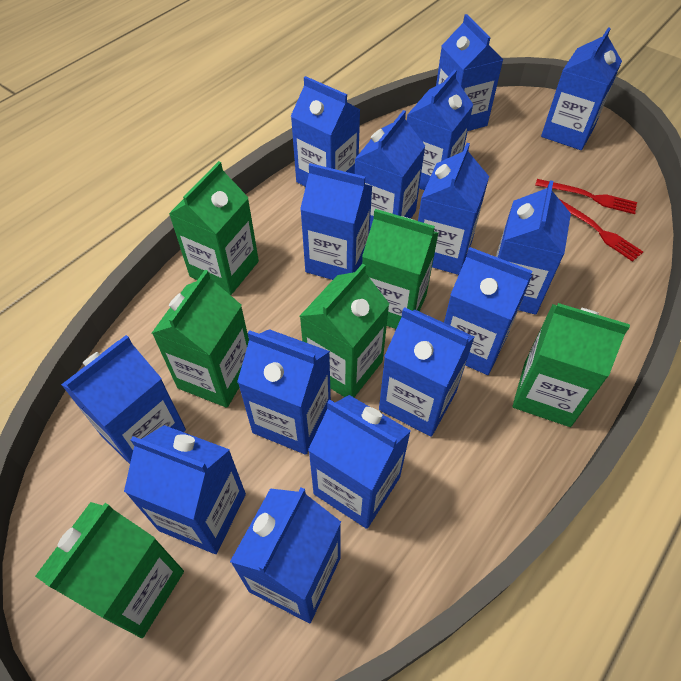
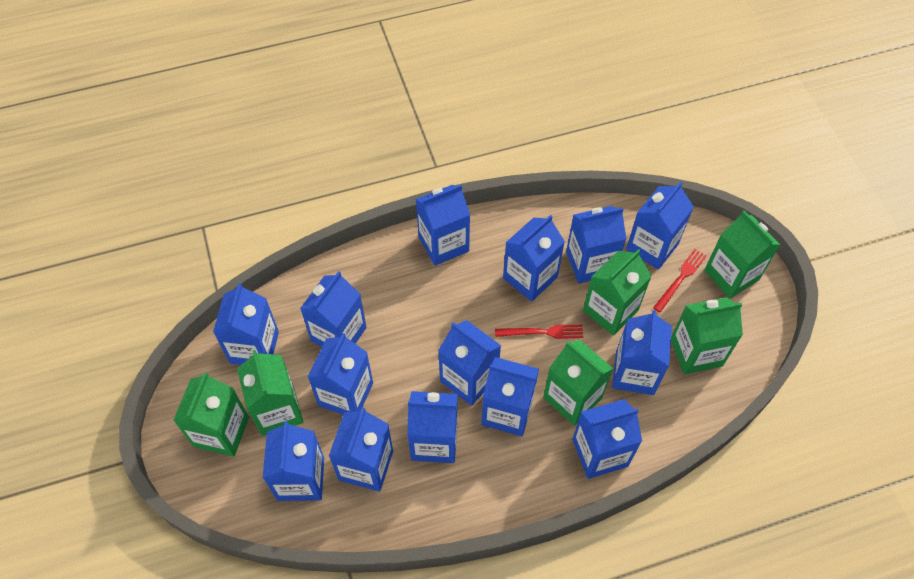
blue carton: 15 -> 14

